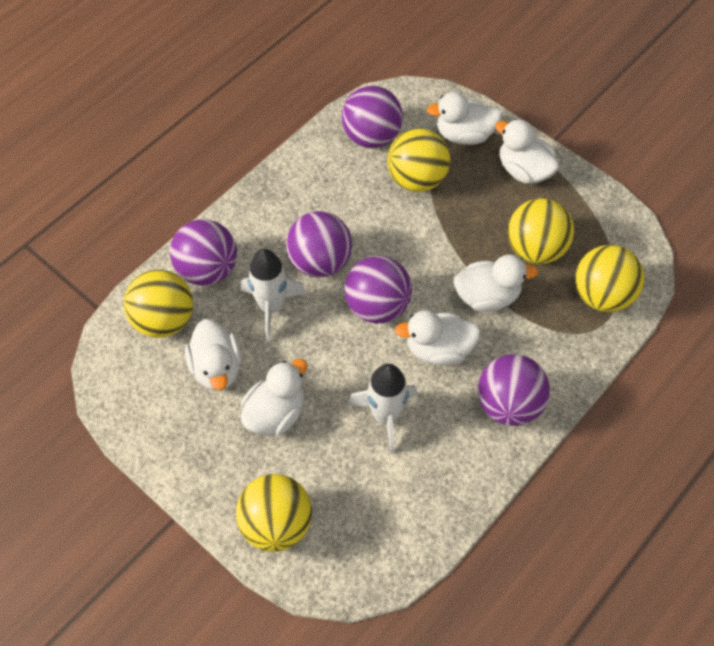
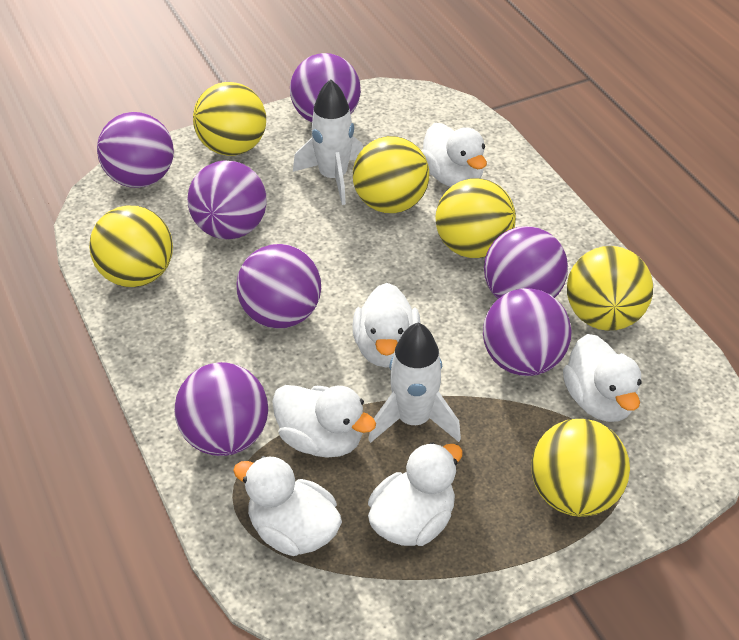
purple ball: 5 -> 7
yellow ball: 5 -> 6

